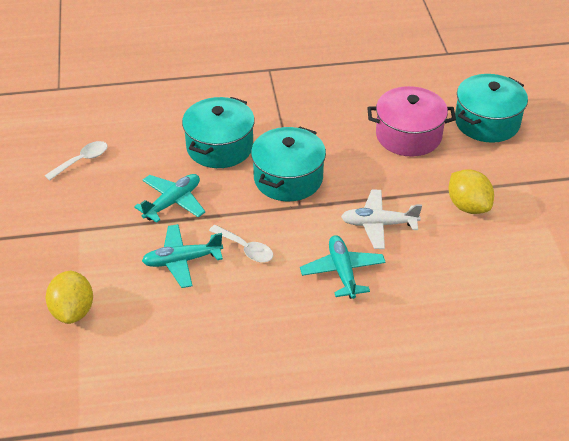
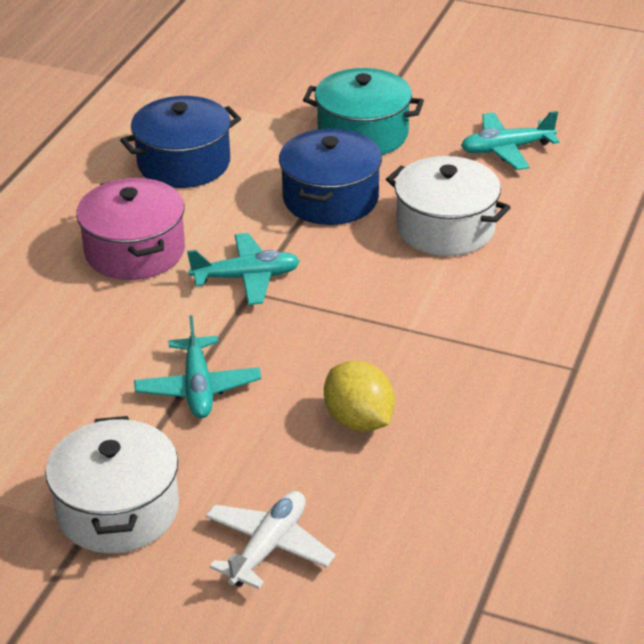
blue pot: 0 -> 2
turquoise pot: 3 -> 1
white pot: 0 -> 2
white spoon: 2 -> 0
yellow lemon: 2 -> 1

